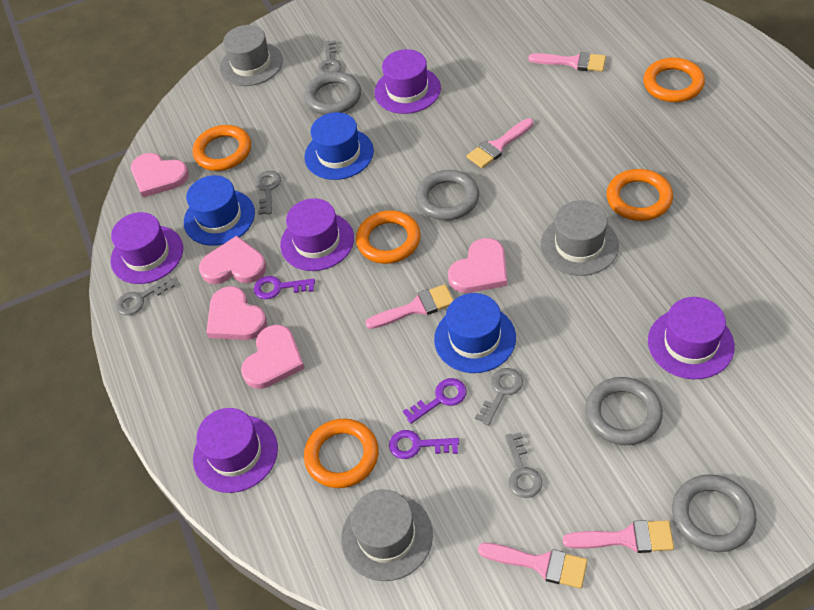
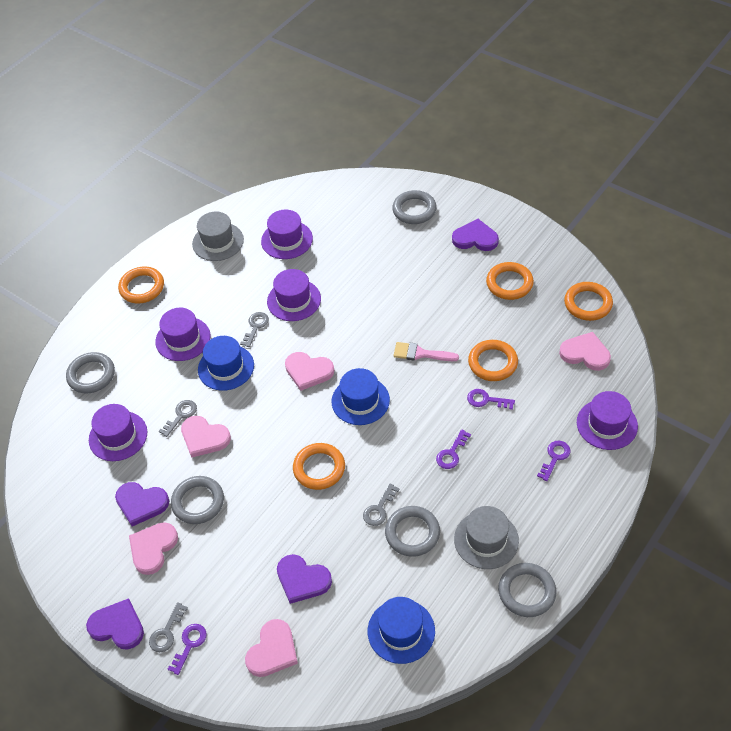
grey hat: 3 -> 2
grey key: 5 -> 4
grey ring: 4 -> 5
pink brush: 5 -> 1
purple heart: 0 -> 4
purple key: 3 -> 4

